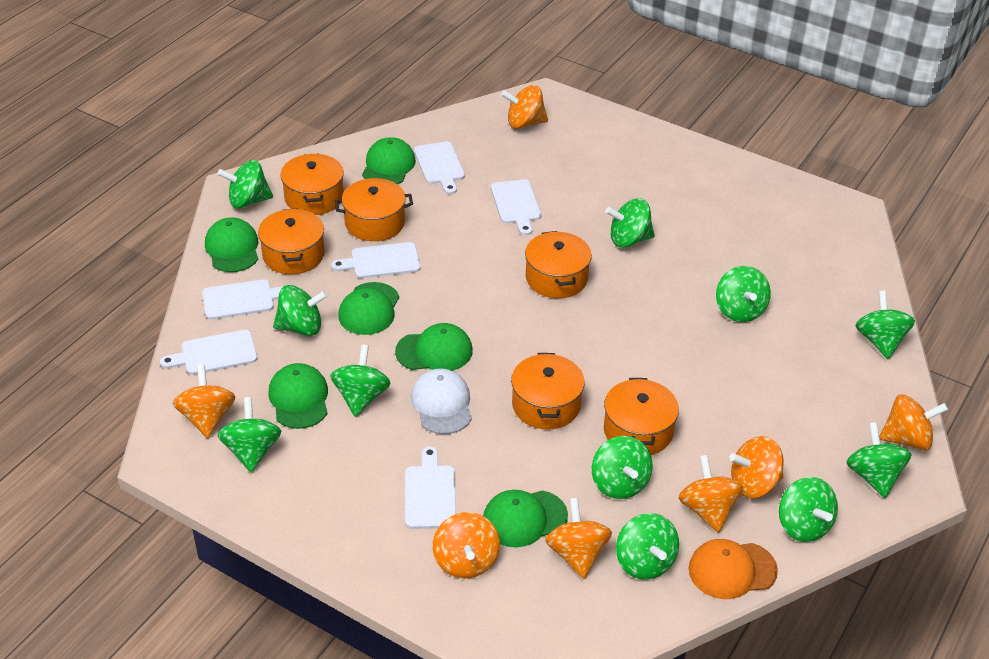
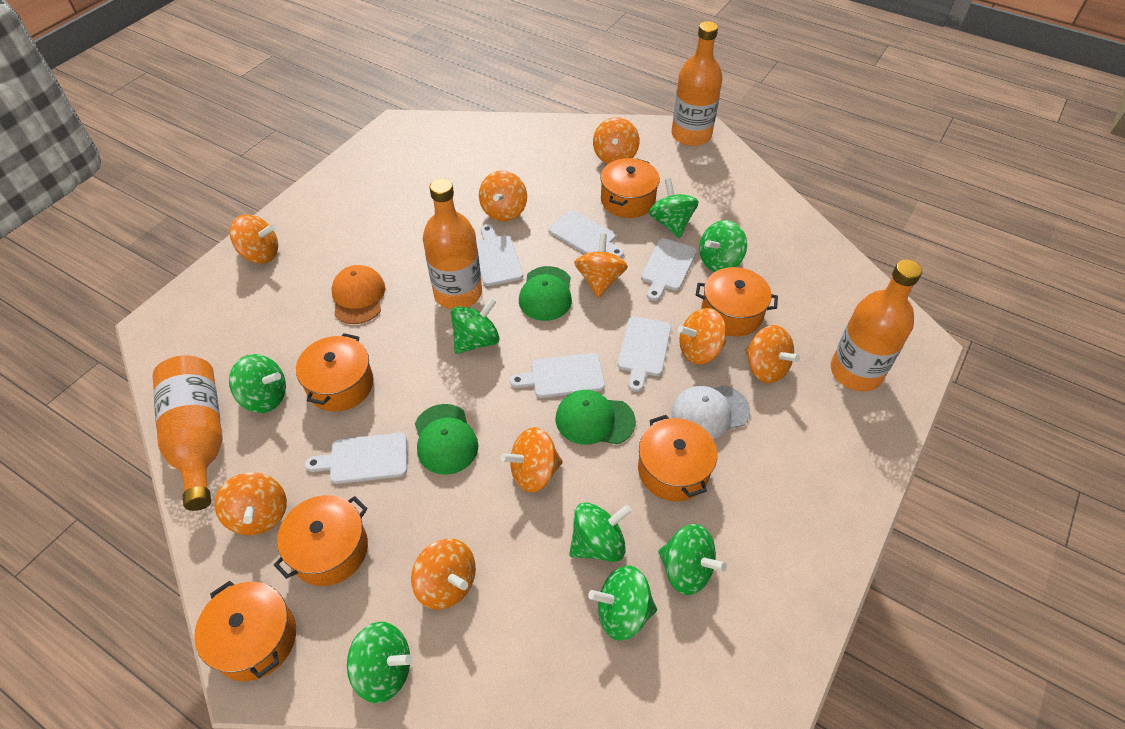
green cap: 6 -> 3
green spinning top: 11 -> 8
orange bottle: 0 -> 4
orange spinning top: 7 -> 9

